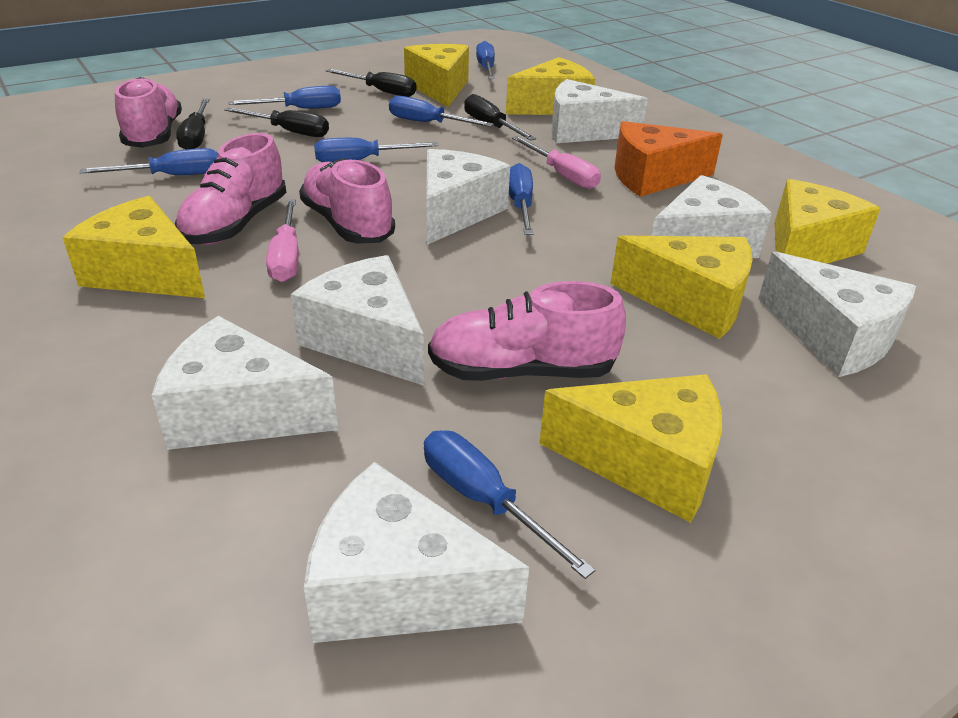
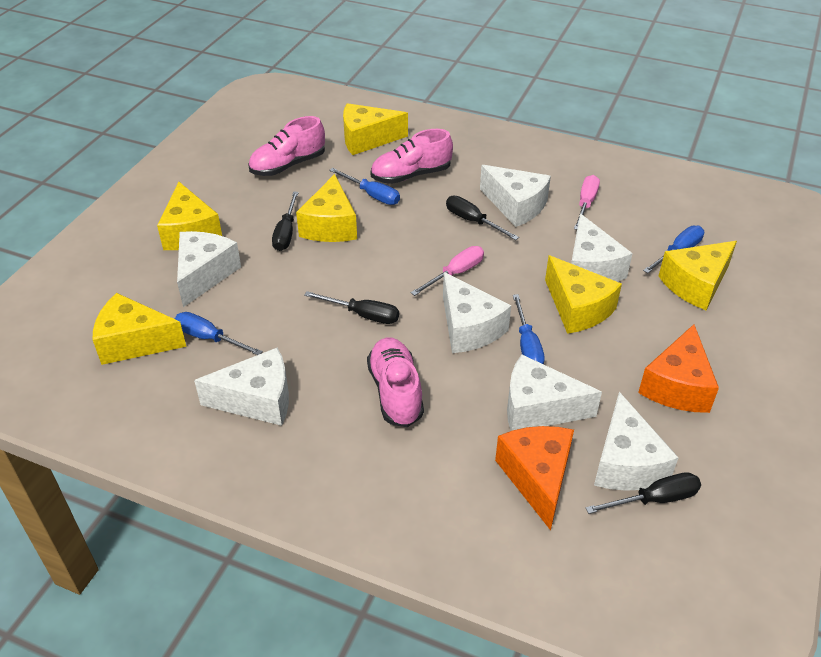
blue screwdriver: 7 -> 4
orange cheese: 1 -> 2
pink shoe: 4 -> 3

